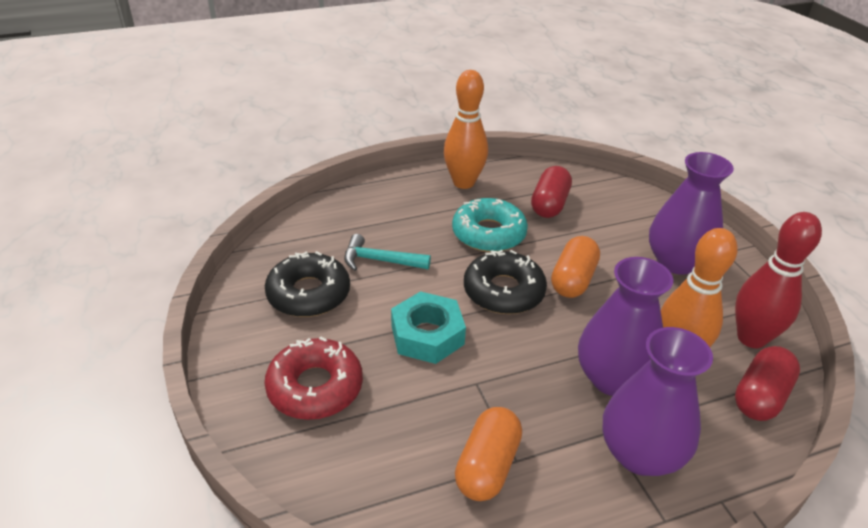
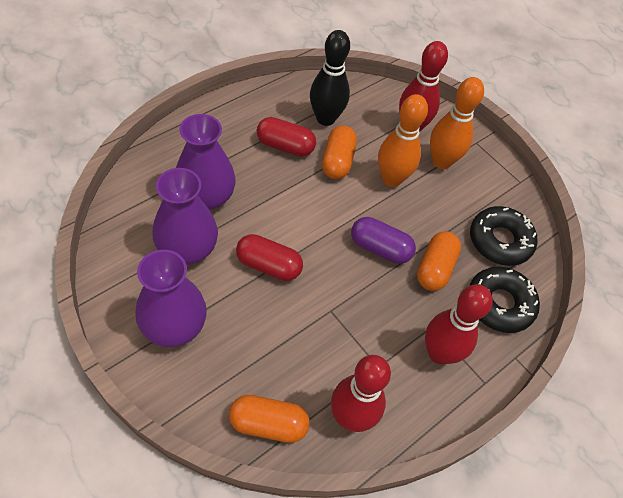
black bowling pin: 0 -> 1
orange capsule: 2 -> 3
purple capsule: 0 -> 1
red bowling pin: 1 -> 3
red donut: 1 -> 0
turquoise donut: 1 -> 0
turquoise hammer: 1 -> 0
turquoise nut: 1 -> 0

